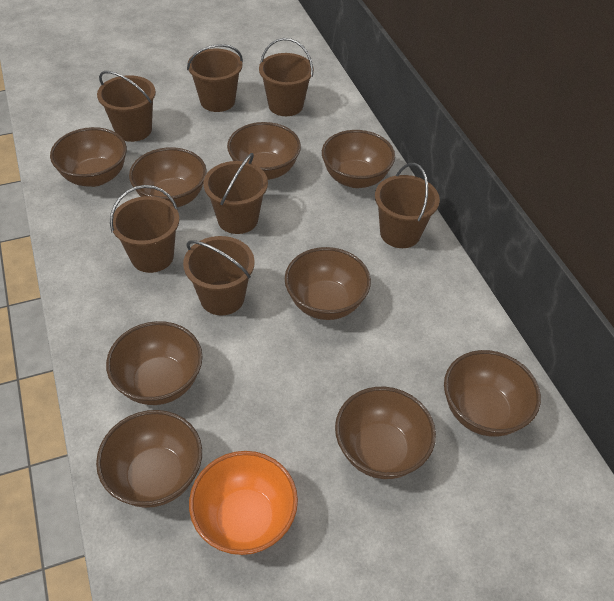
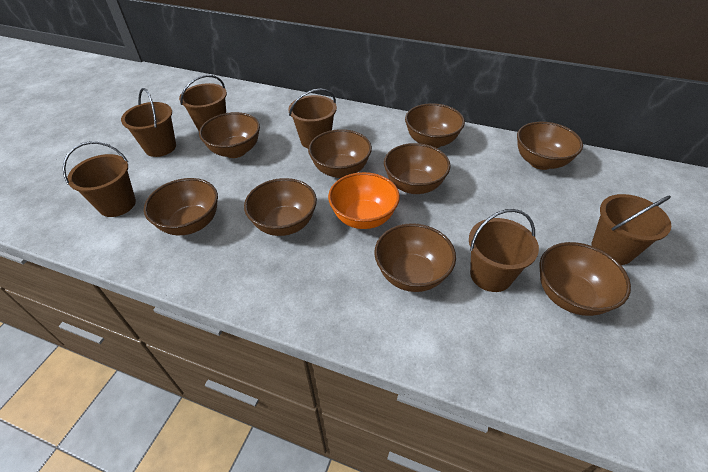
brown bucket: 7 -> 6

